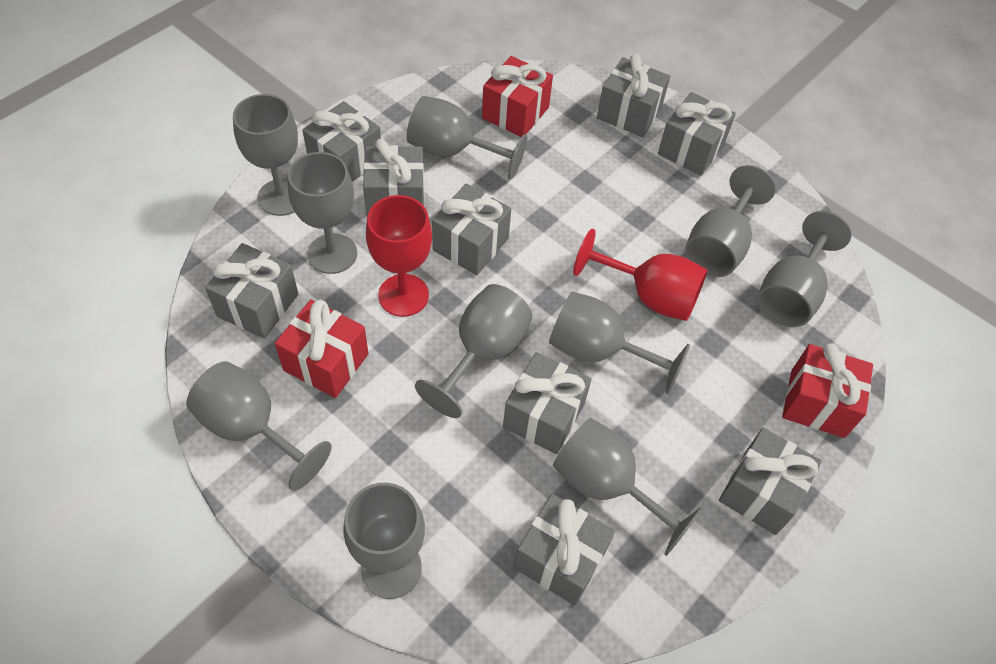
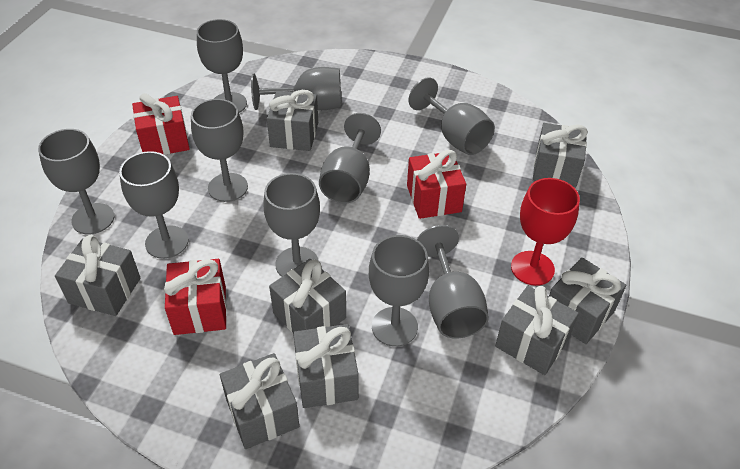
grey gift: 9 -> 8
red goblet: 2 -> 1

